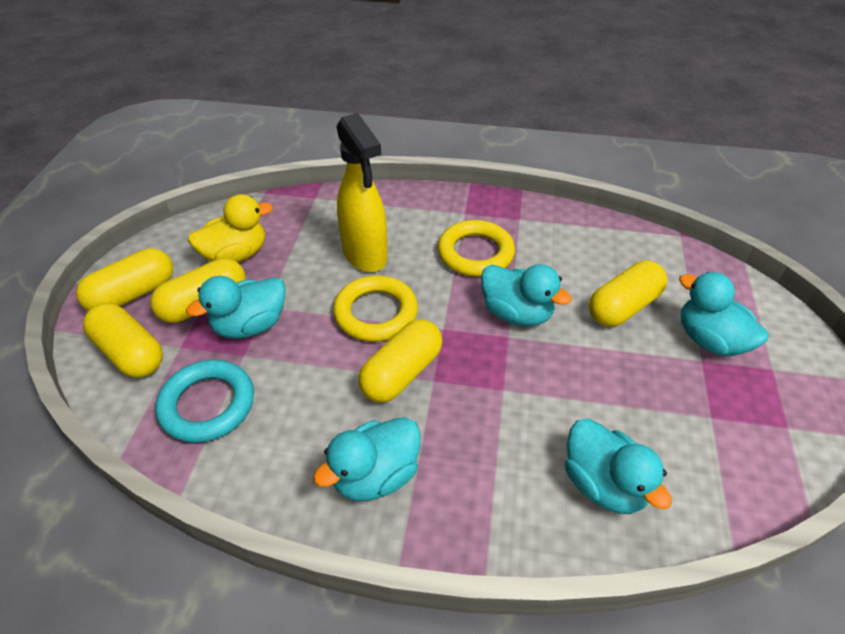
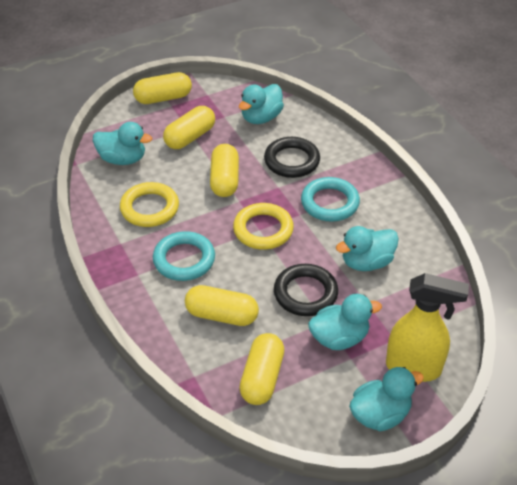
black ring: 0 -> 2
turquoise ring: 1 -> 2
yellow duck: 1 -> 0

